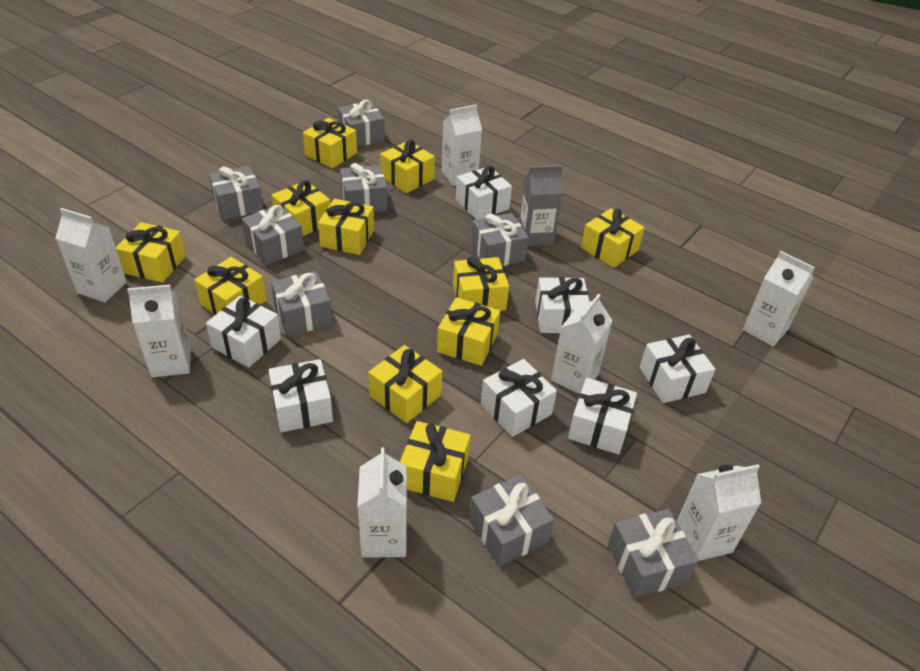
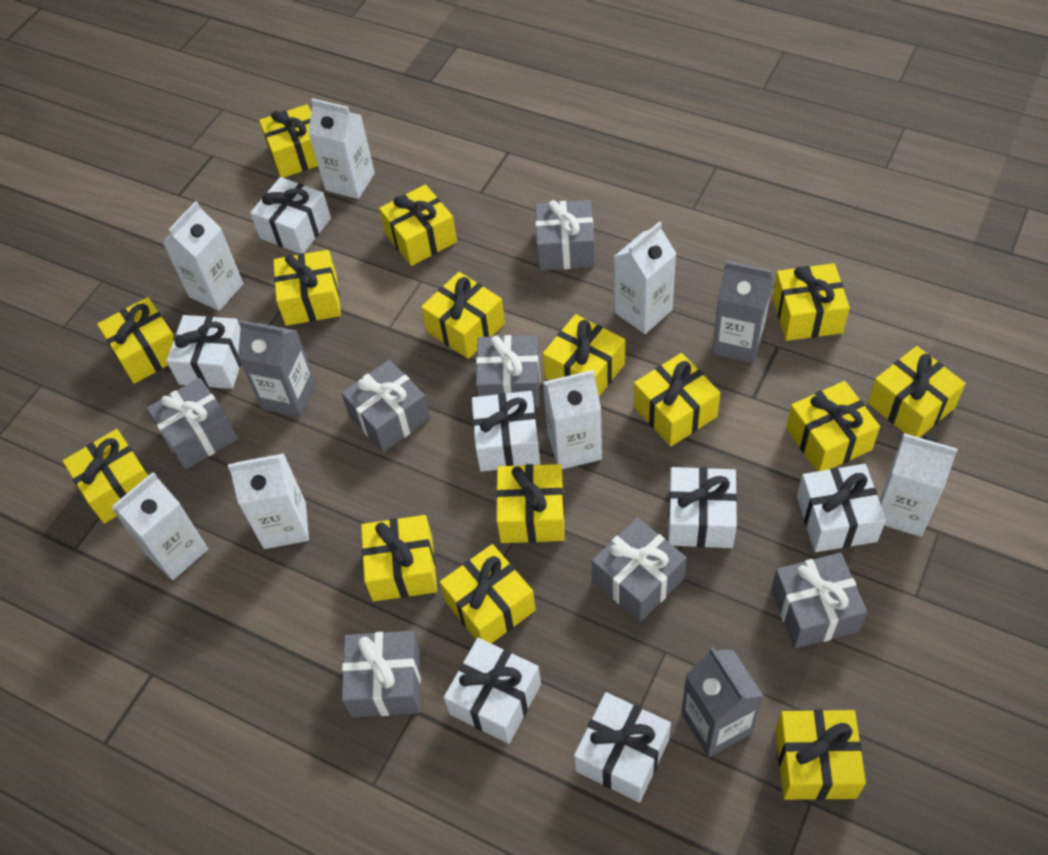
grey carton: 1 -> 3
grey gift: 8 -> 7
yellow gift: 11 -> 15

